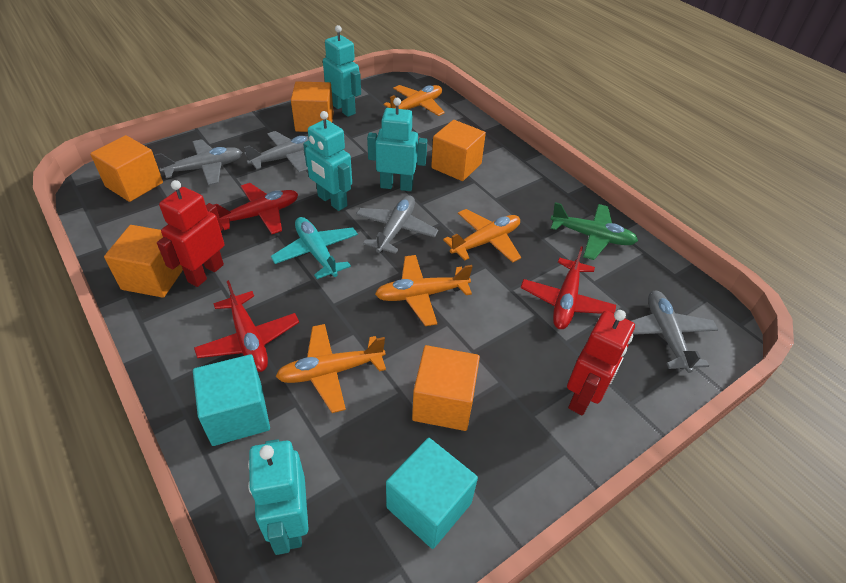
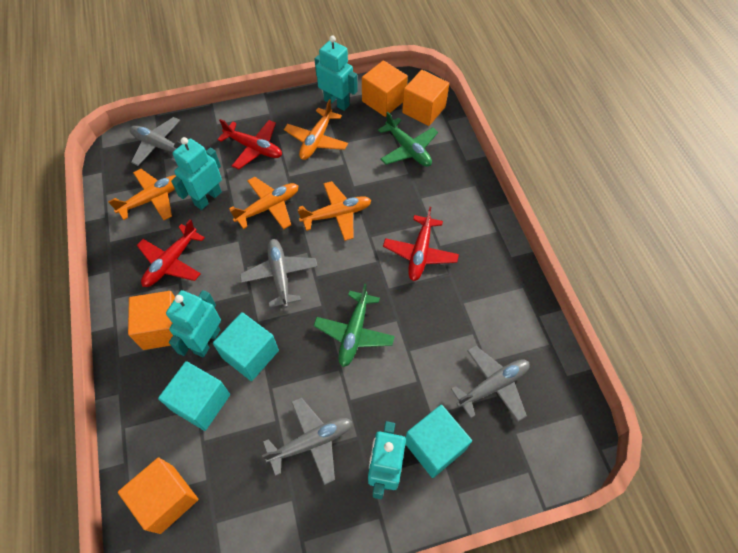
green plane: 1 -> 2
orange cube: 5 -> 4
red robot: 2 -> 0
turquoise cube: 2 -> 3
turquoise plane: 1 -> 0

